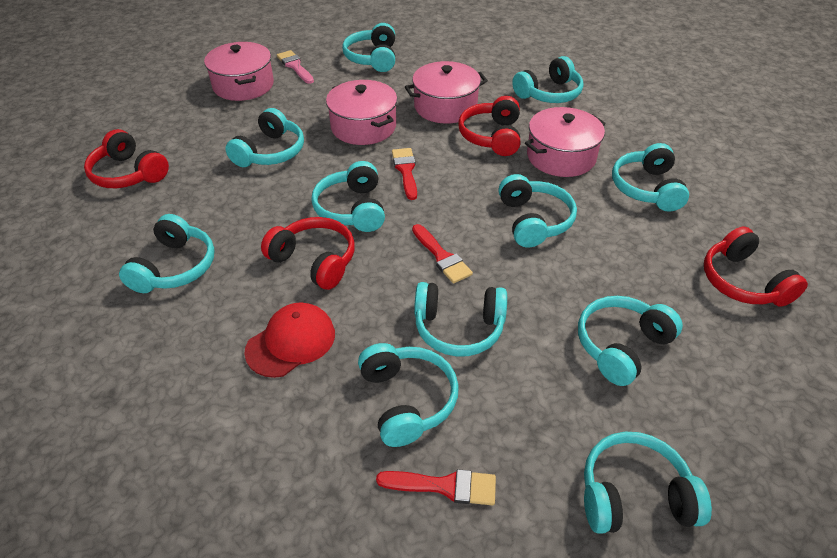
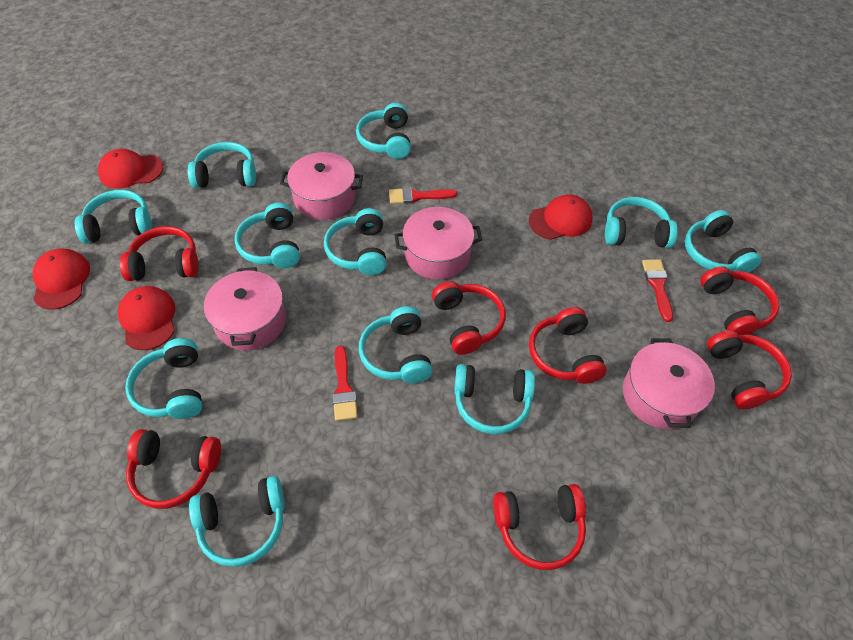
pink brush: 1 -> 0
red cap: 1 -> 4
red headphones: 4 -> 7

